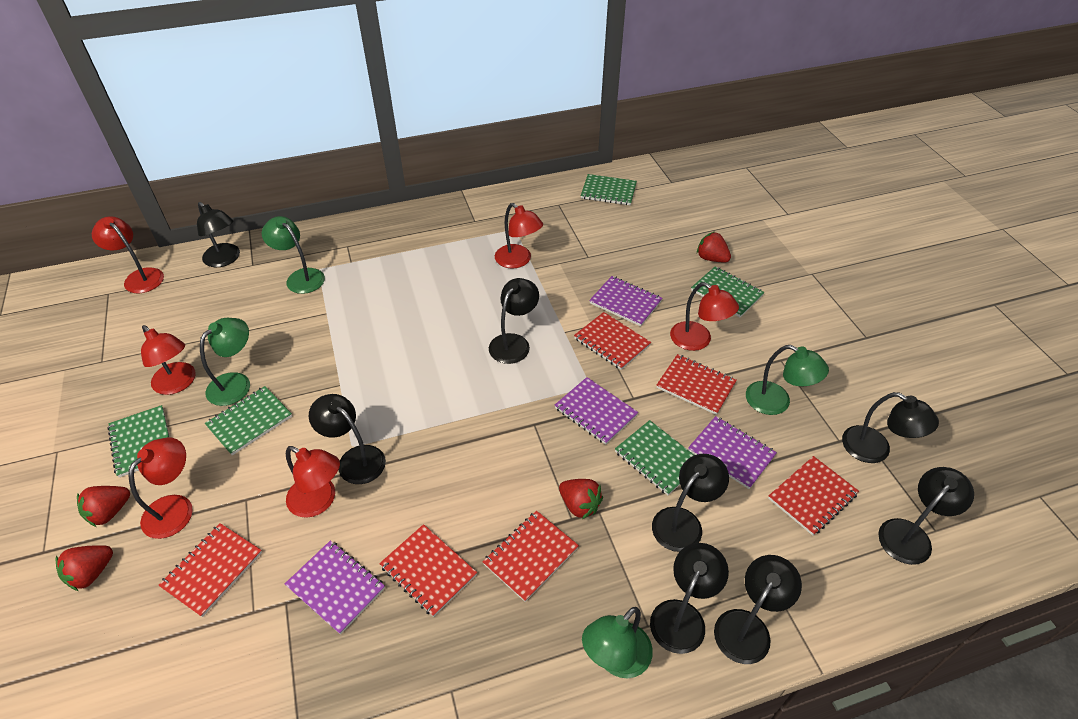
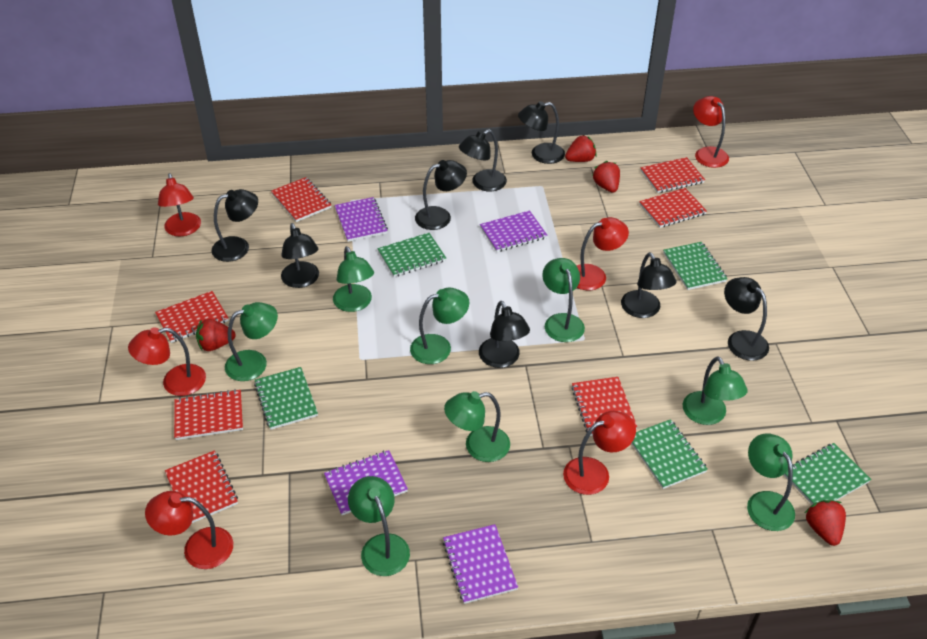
green lamp: 4 -> 8
red notebook: 6 -> 7

